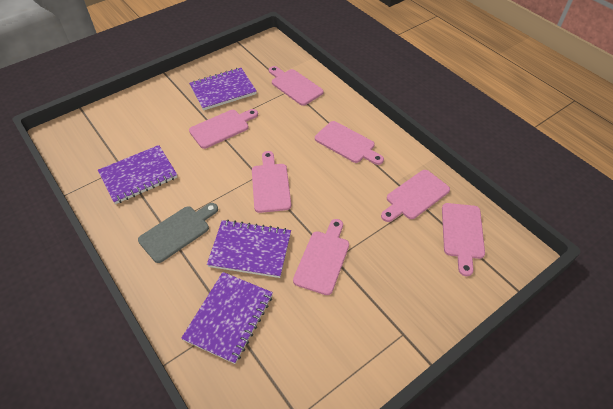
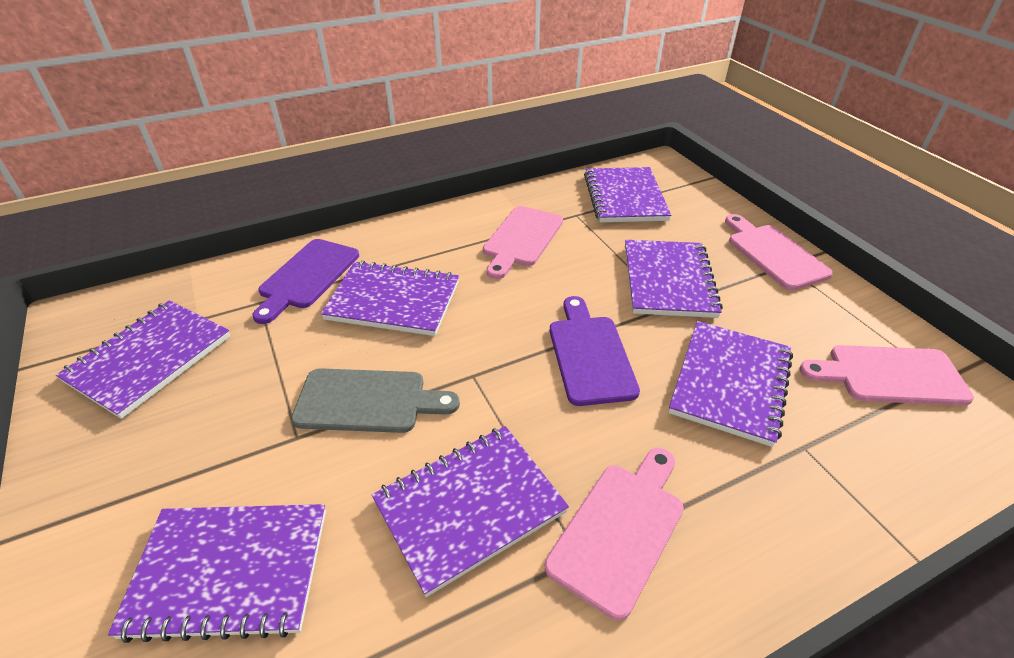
pink cutting board: 7 -> 4
purple cutting board: 0 -> 2
purple notebook: 4 -> 7

